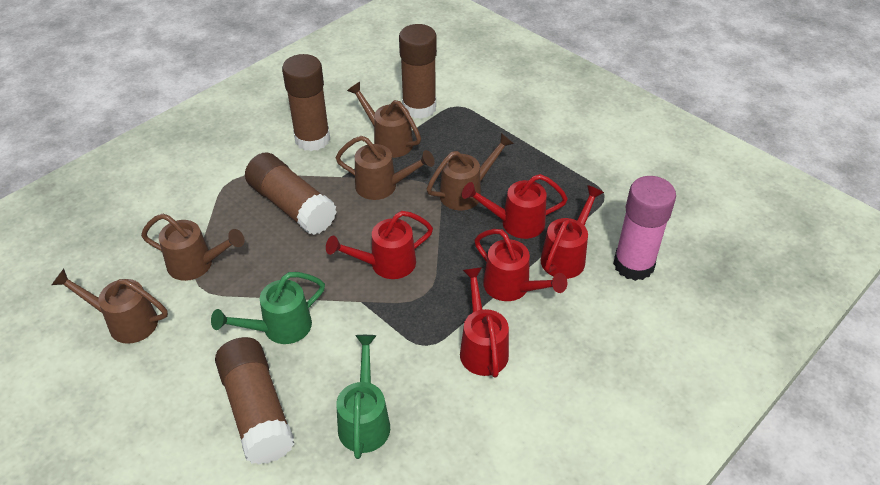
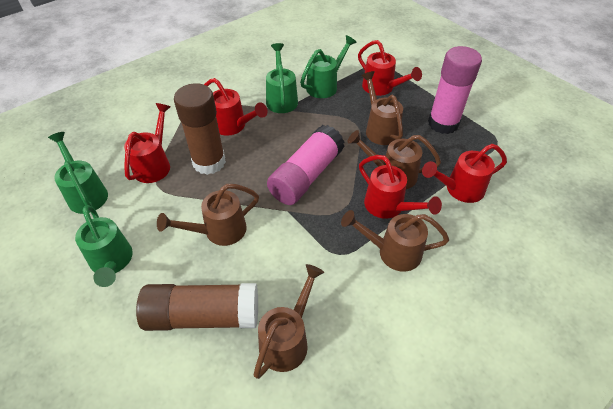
brown glue stick: 4 -> 2
green watering can: 2 -> 4
pink glue stick: 1 -> 2

